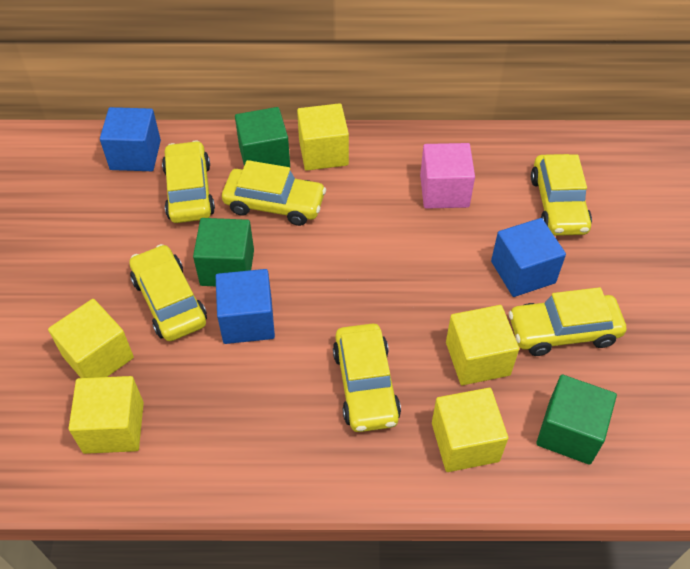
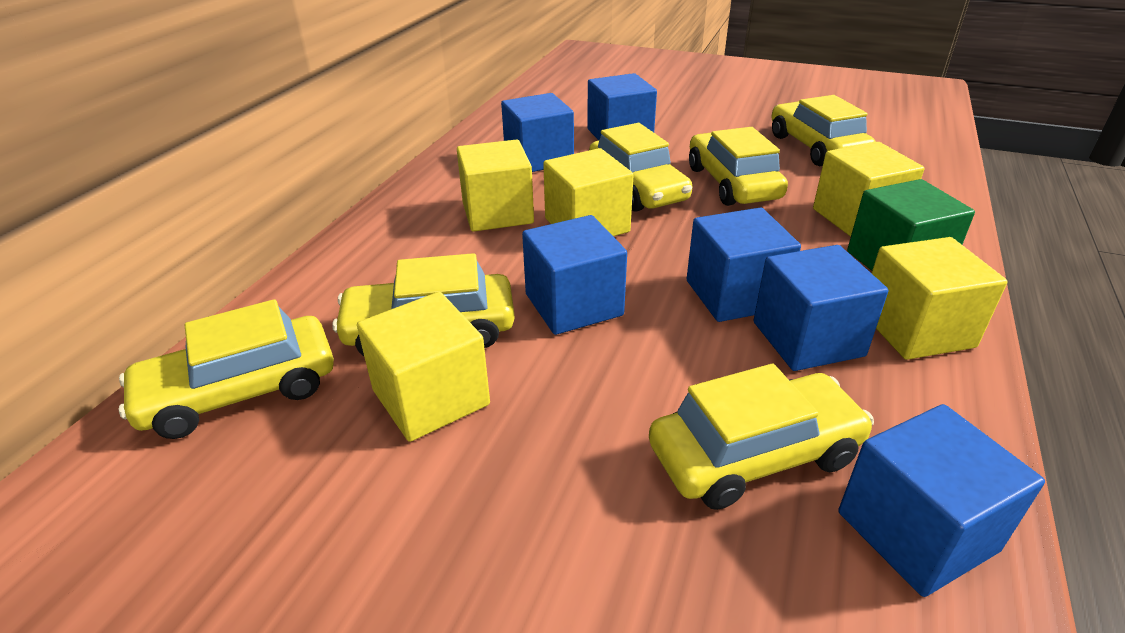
blue cube: 3 -> 6
green cube: 3 -> 1
pink cube: 1 -> 0

